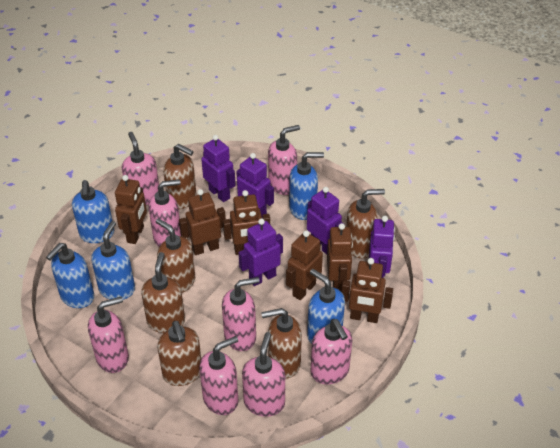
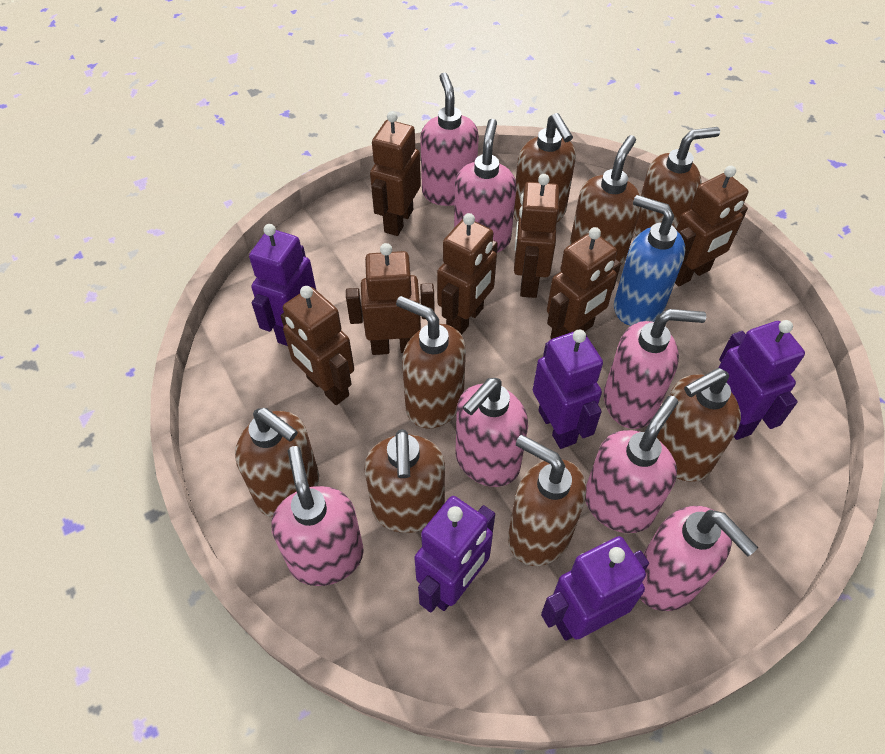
blue soap dispenser: 5 -> 1
brown robot: 6 -> 7
brown soap dispenser: 6 -> 8
pink soap dispenser: 8 -> 7

